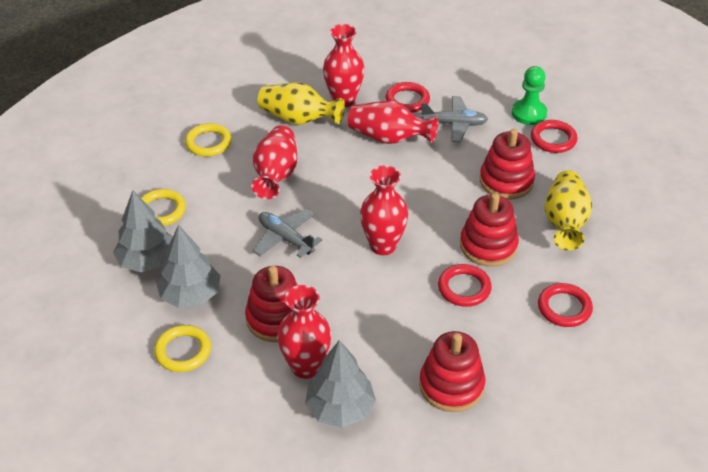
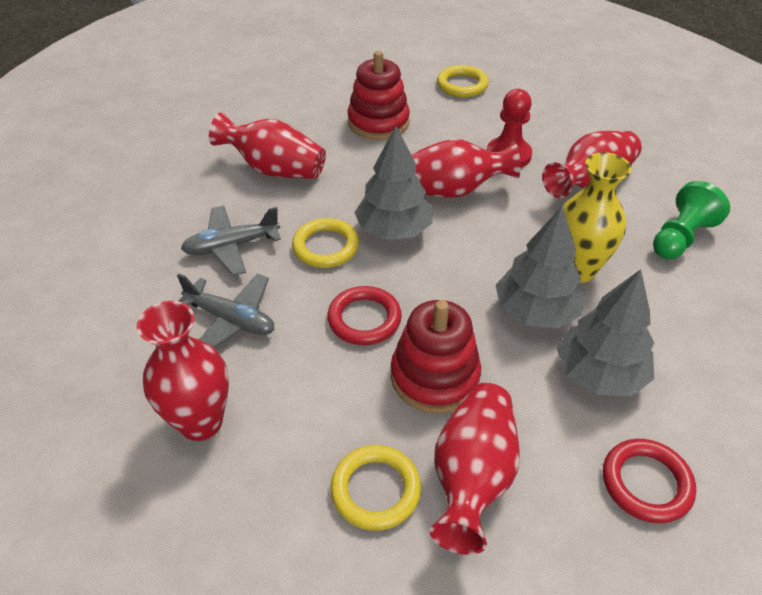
red pawn: 0 -> 1
red ring: 4 -> 2
red stacking toy: 4 -> 2
yellow vase: 2 -> 1

